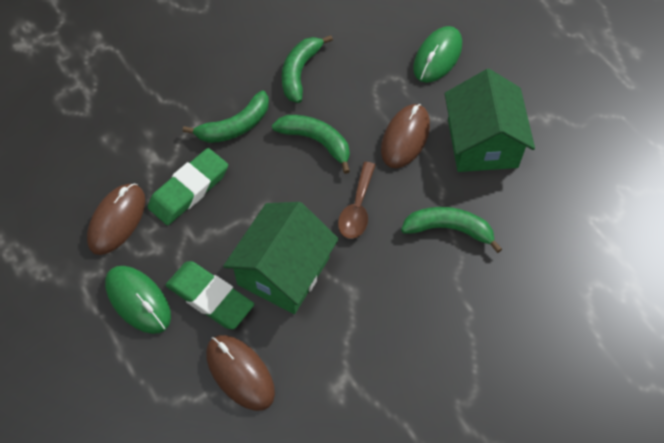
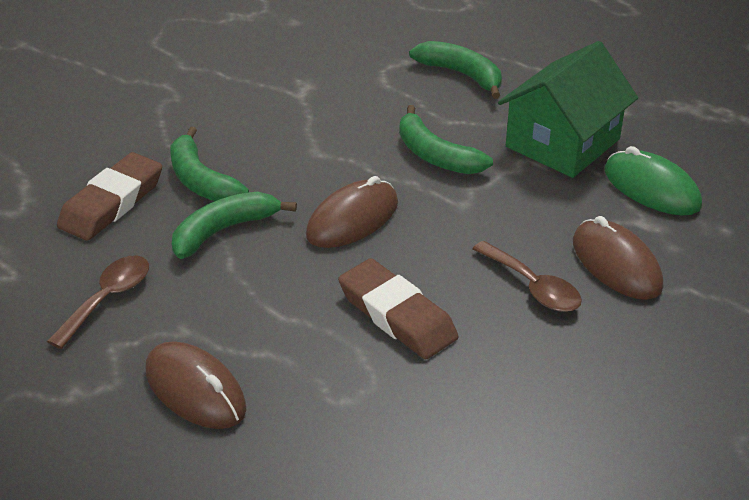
brown eraser: 0 -> 2
brown spoon: 1 -> 2
green eraser: 2 -> 0
green house: 2 -> 1
green mouse: 2 -> 1

